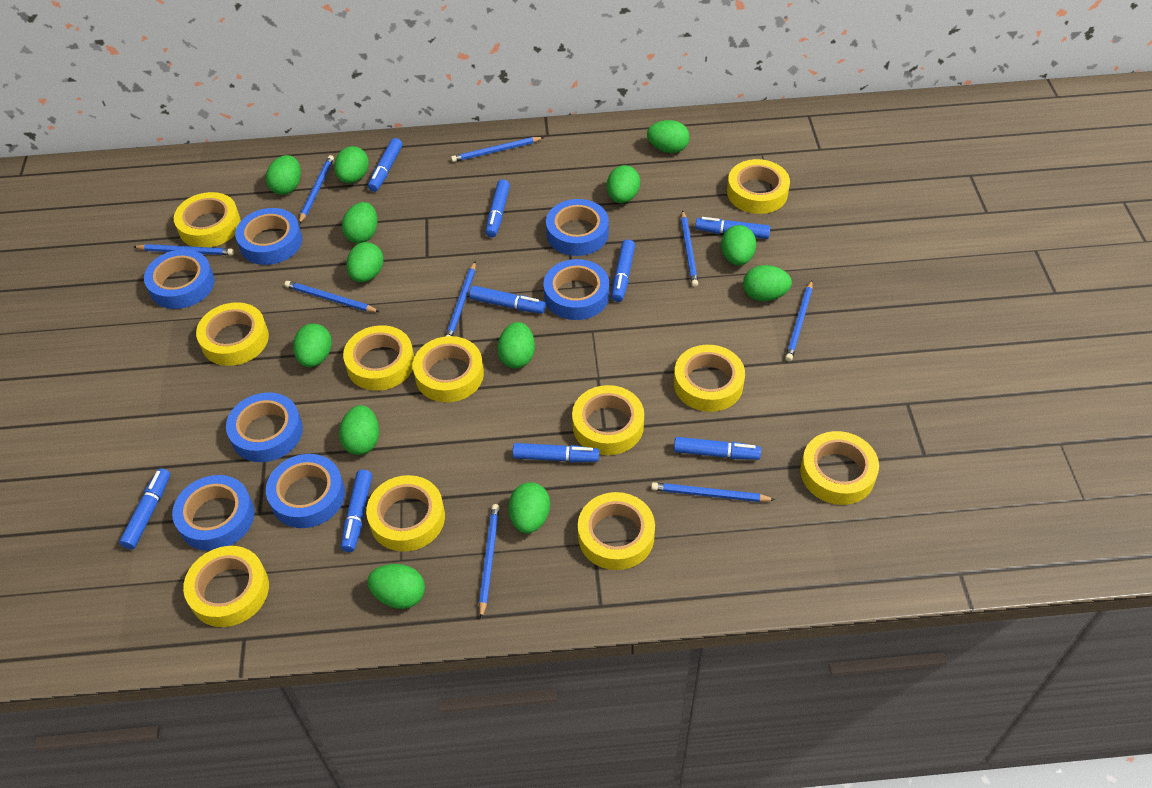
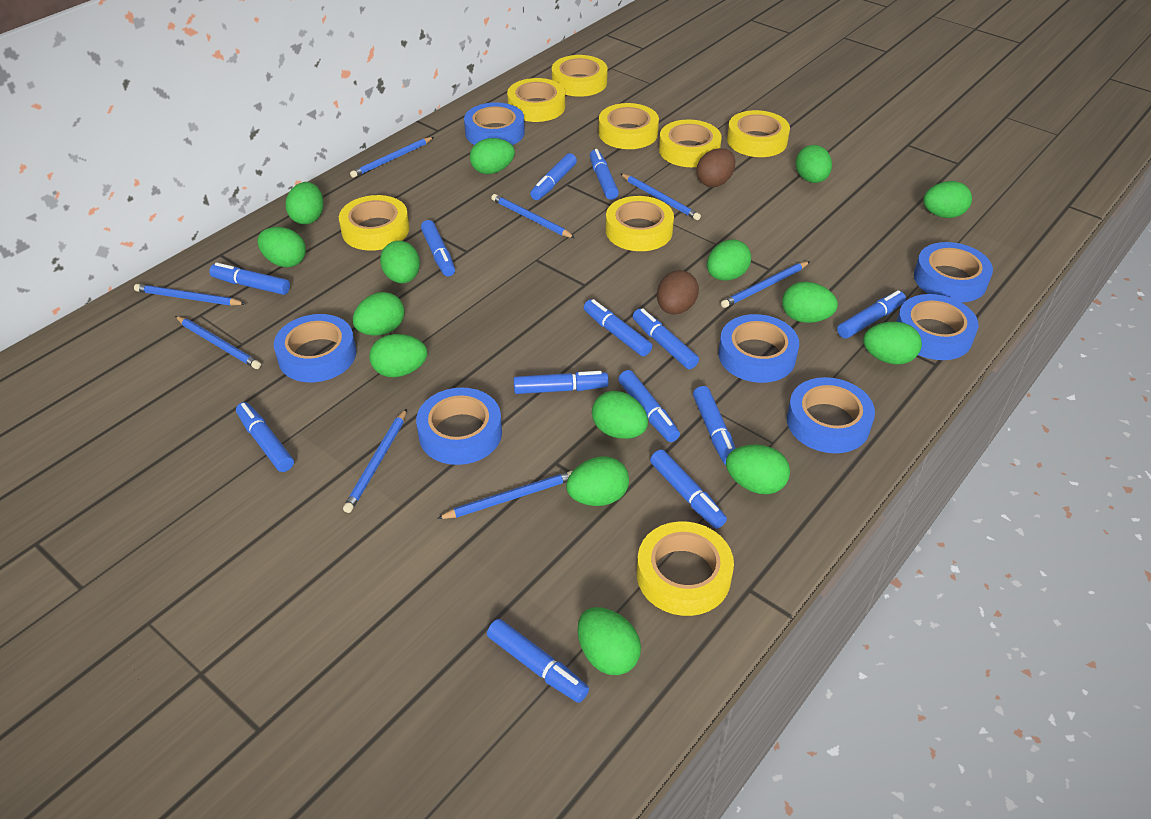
blue marker: 9 -> 13
blue pencil: 9 -> 8
brown egg: 0 -> 2
green egg: 13 -> 15
yellow tape: 11 -> 8

